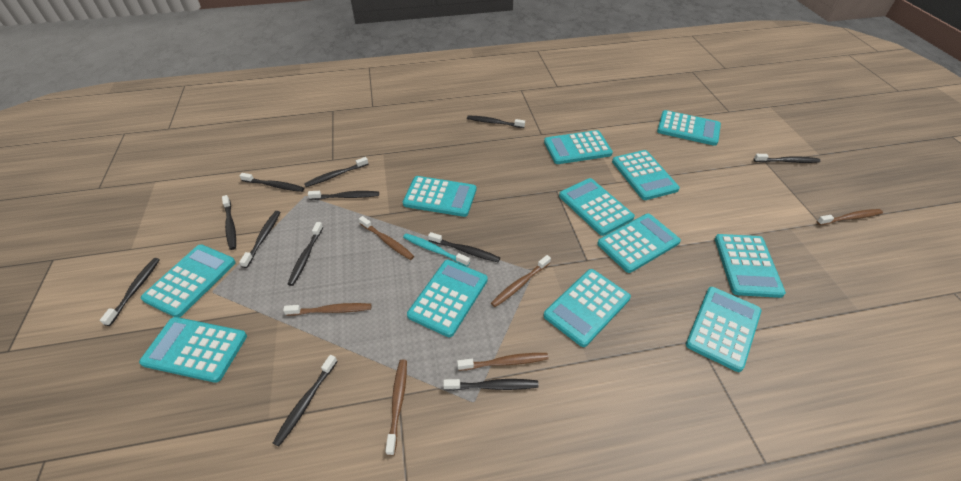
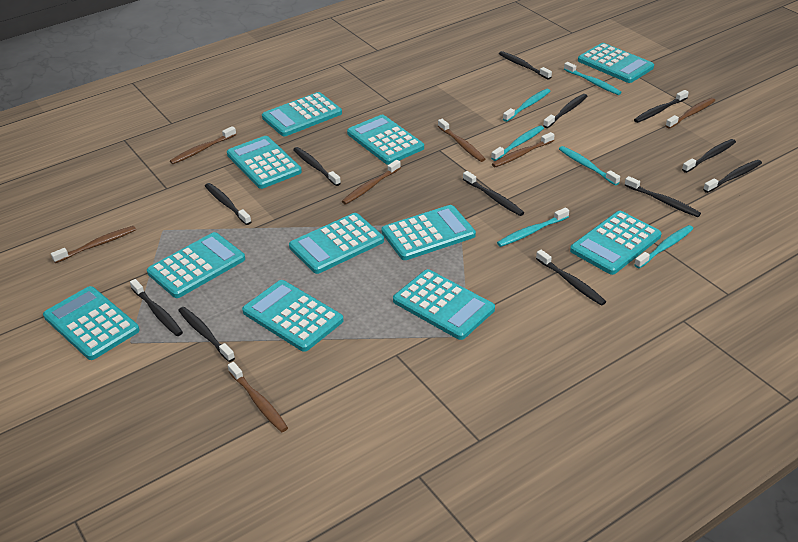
brown toothbrush: 6 -> 7
turquoise calculator: 12 -> 11
turquoise toothbrush: 1 -> 6

